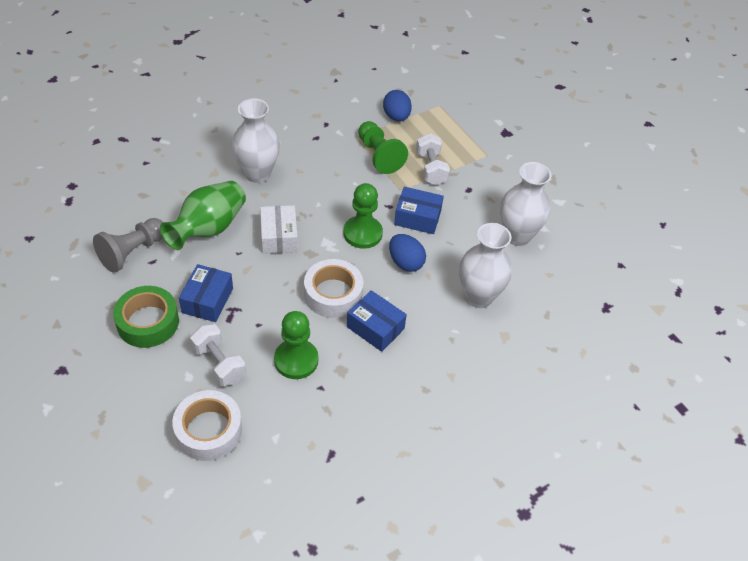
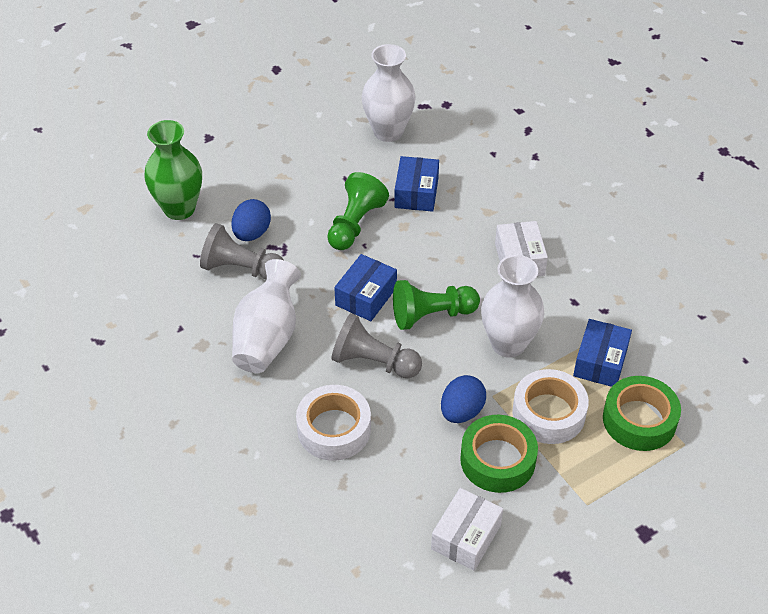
green pawn: 3 -> 2
green tape: 1 -> 2
grey pawn: 1 -> 2
white box: 1 -> 2
white dumbbell: 2 -> 0

